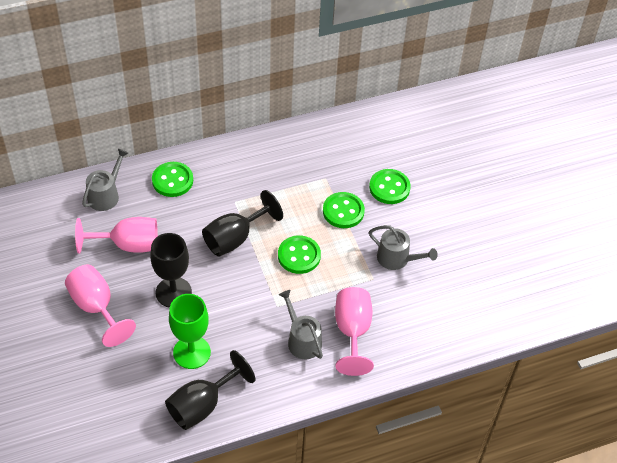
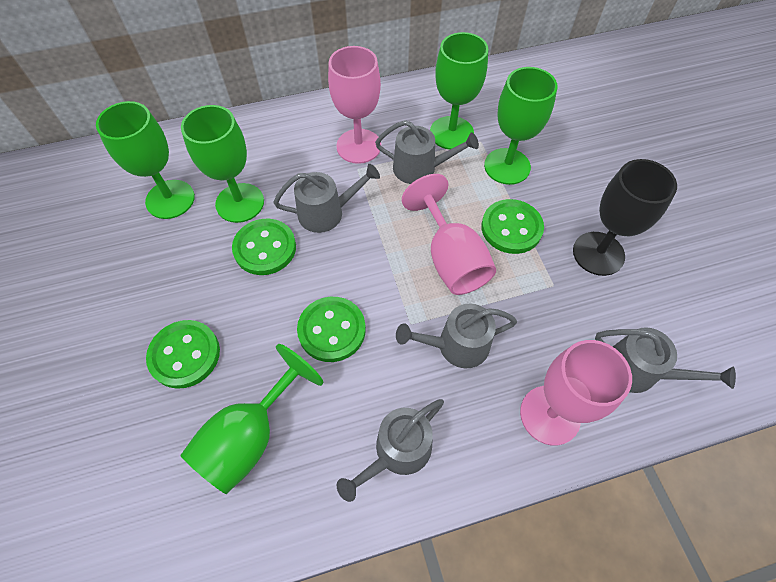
black goblet: 3 -> 1
green goblet: 1 -> 5
grey watering can: 3 -> 5

